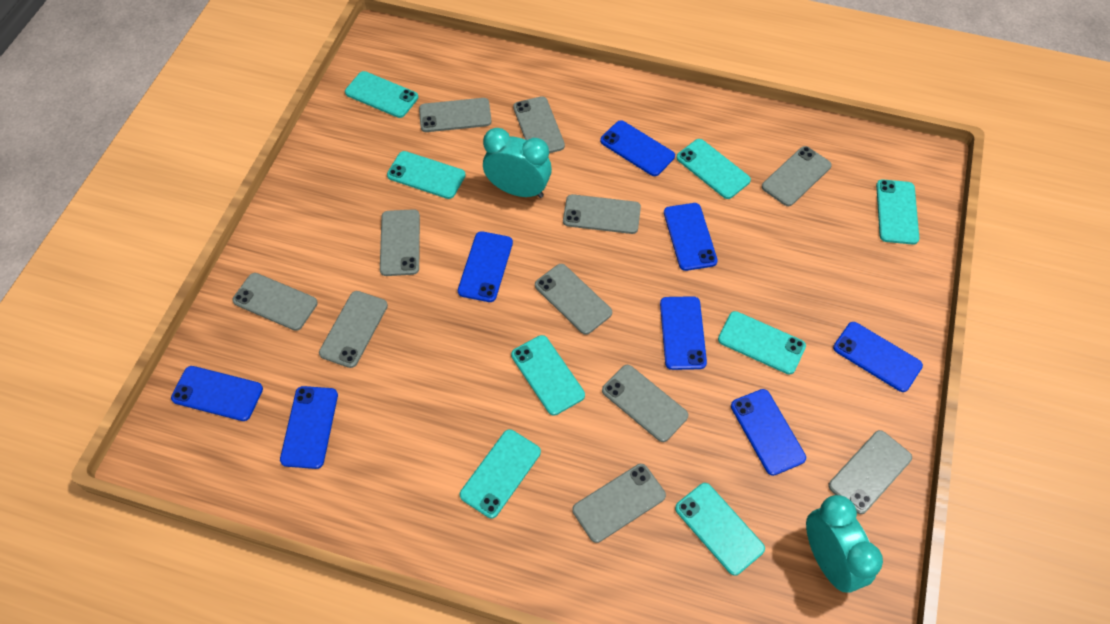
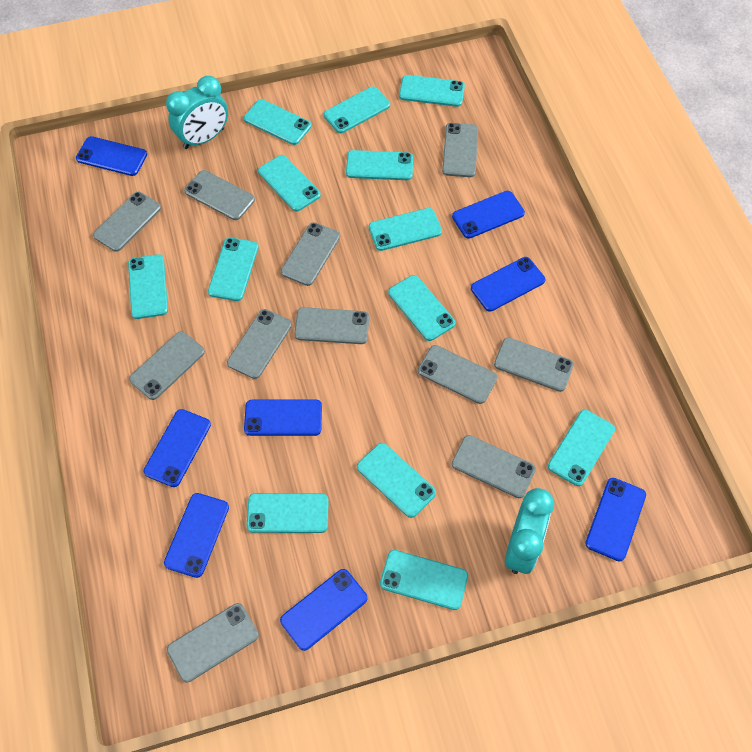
turquoise phone: 8 -> 13

